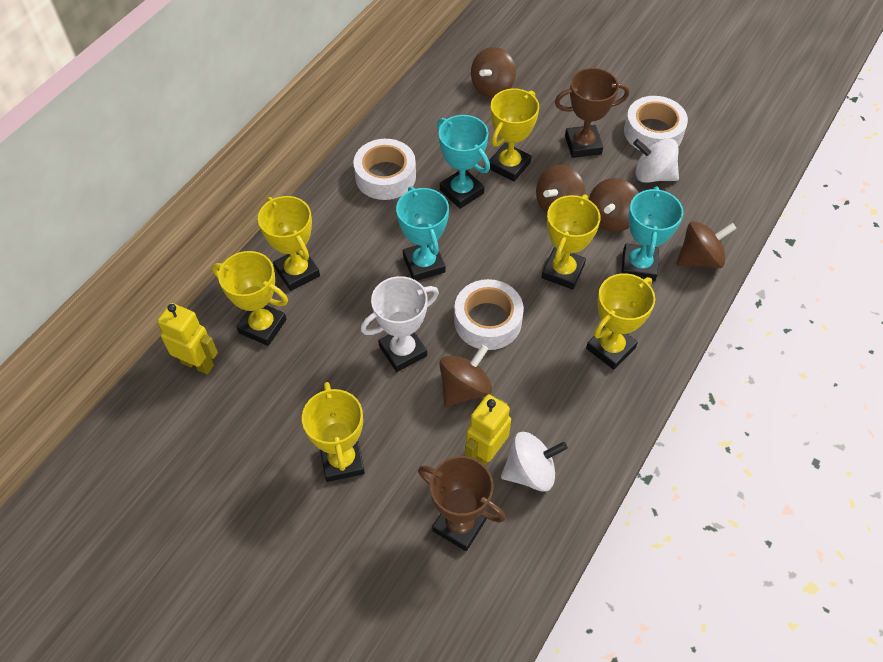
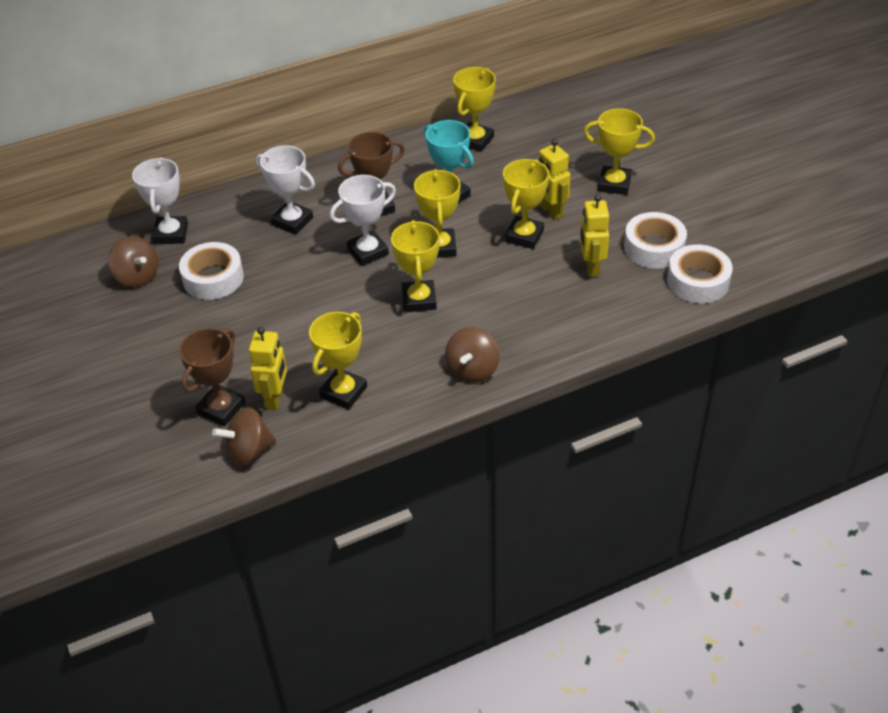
brown spinning top: 5 -> 3
turquoise trophy: 3 -> 1
white spinning top: 2 -> 0
white trophy: 1 -> 3
yellow robot: 2 -> 3

